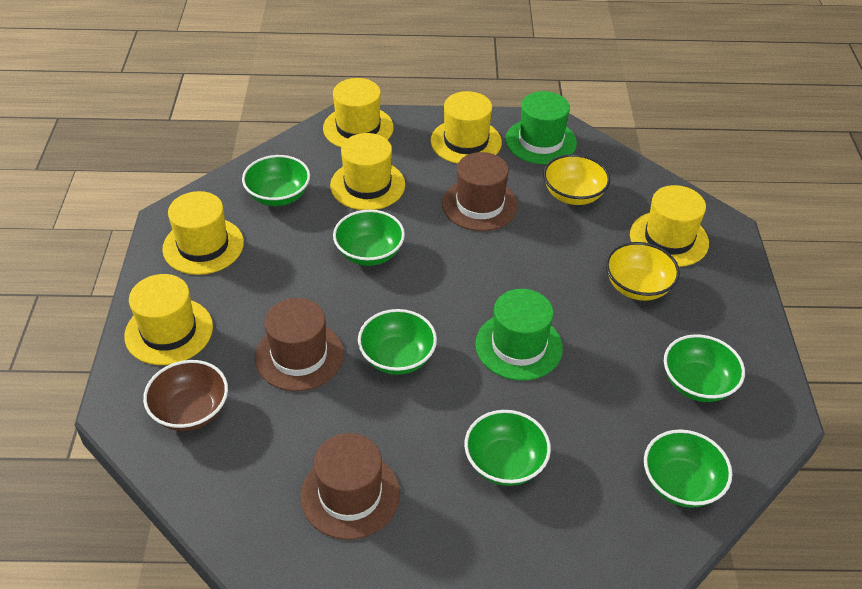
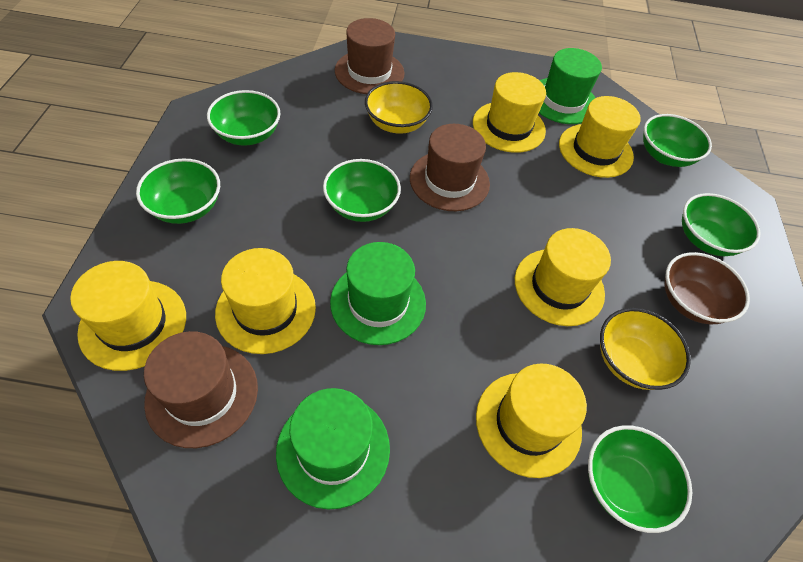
green hat: 2 -> 3

